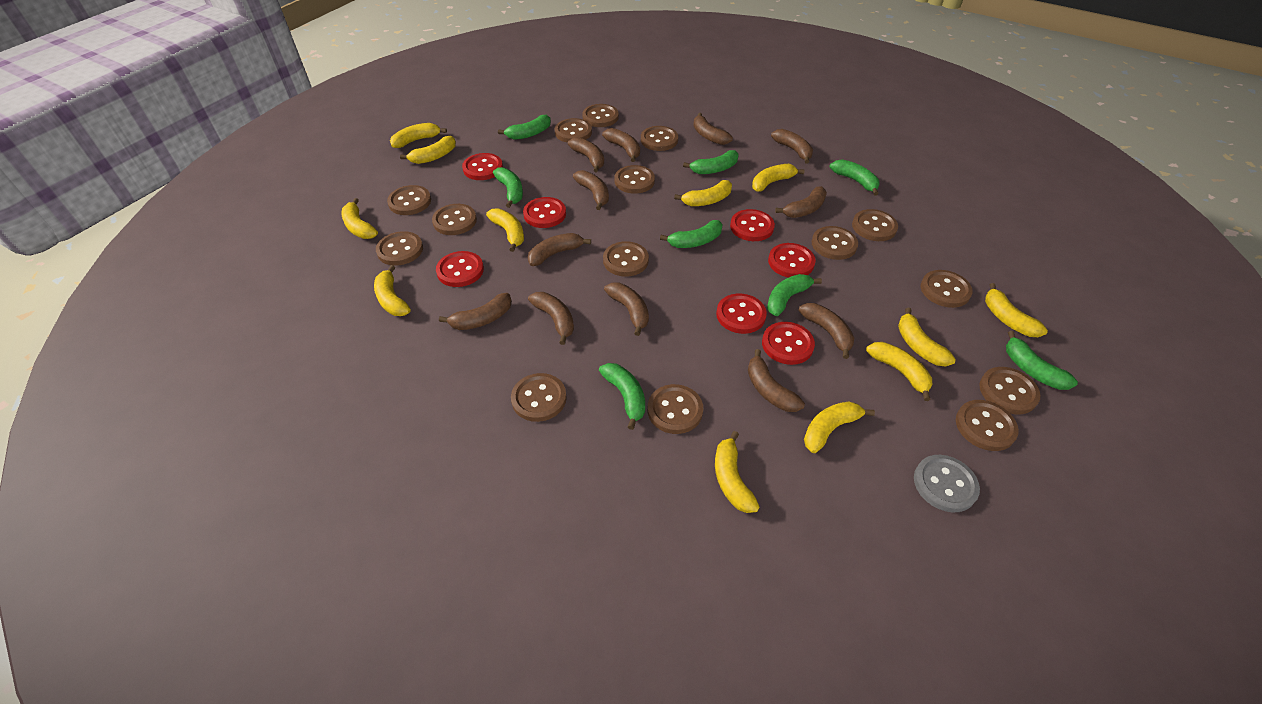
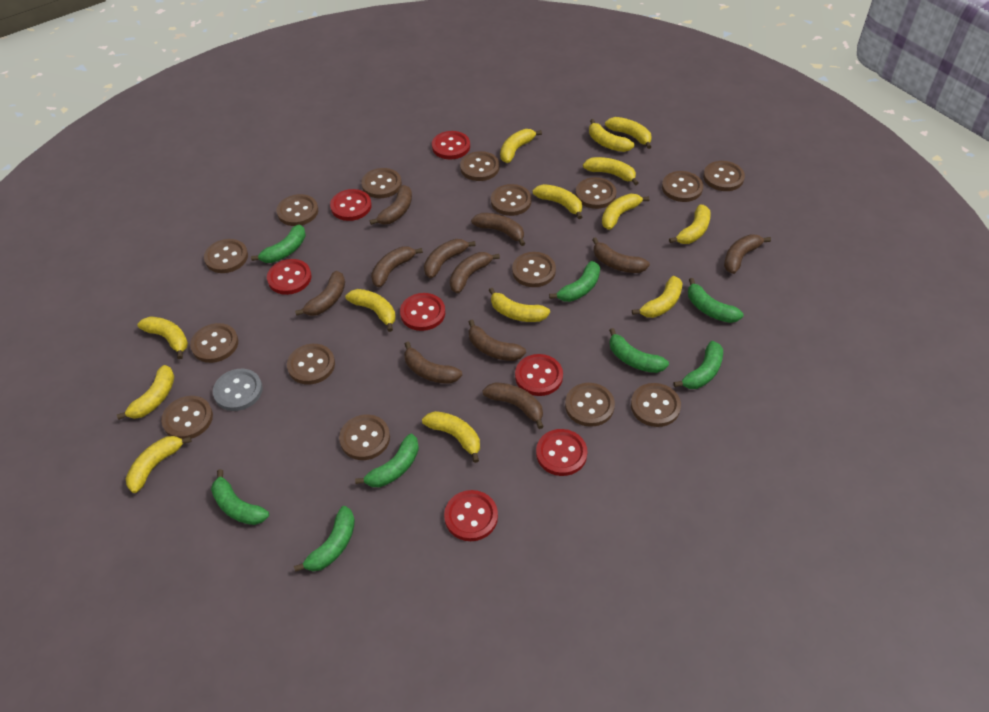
brown banana: 12 -> 11
yellow banana: 12 -> 14

